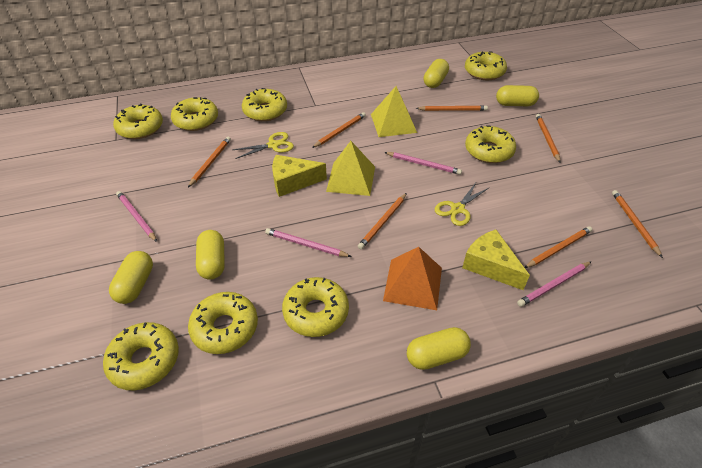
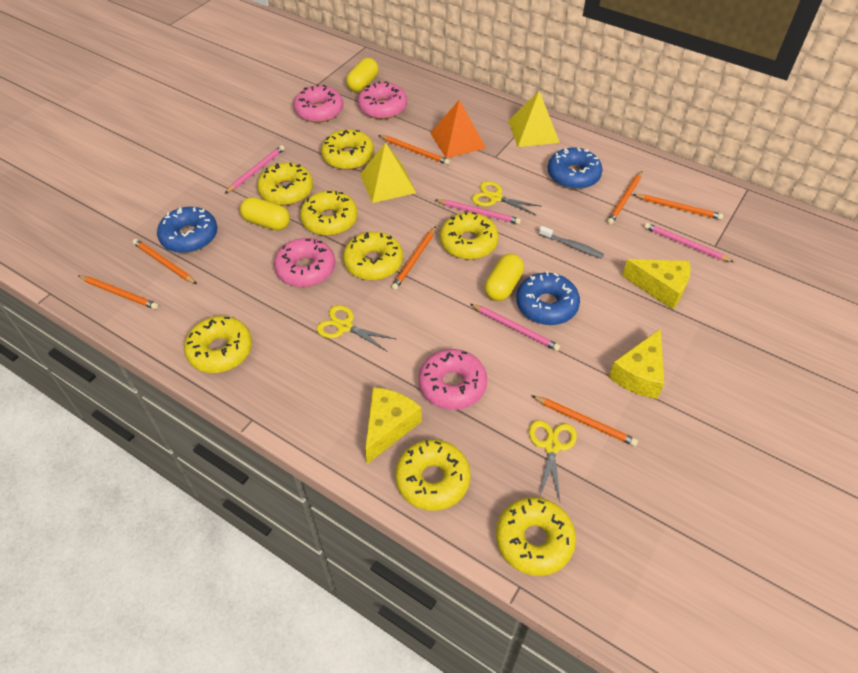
blue donut: 0 -> 3
grey toothbrush: 0 -> 1
pink donut: 0 -> 4
yellow capsule: 5 -> 3
yellow cheese: 2 -> 3
yellow scissors: 2 -> 3

